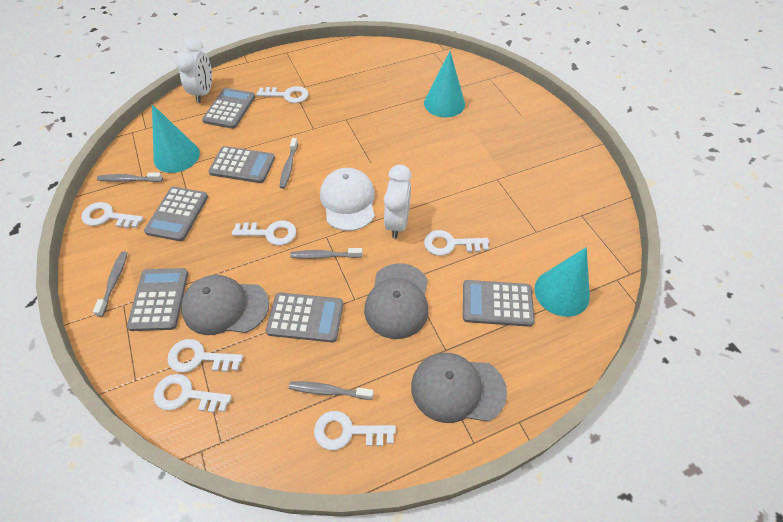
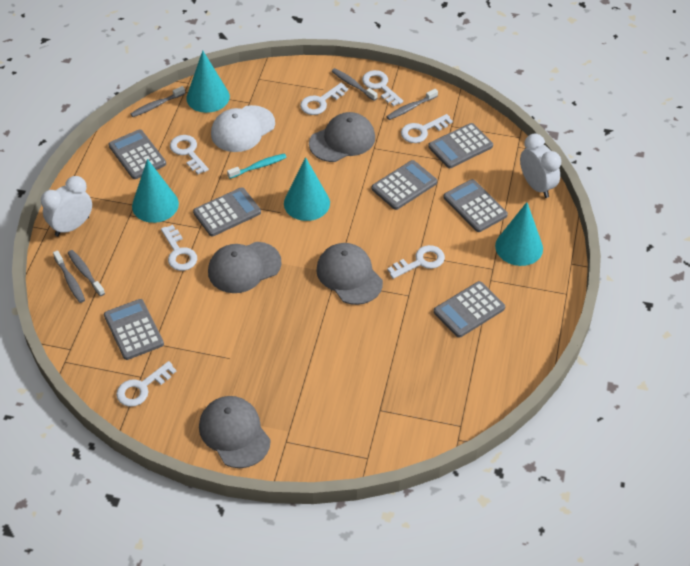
grey calculator: 6 -> 7
grey cap: 3 -> 4
turquoise cone: 3 -> 4
turquoise toothbrush: 0 -> 1

